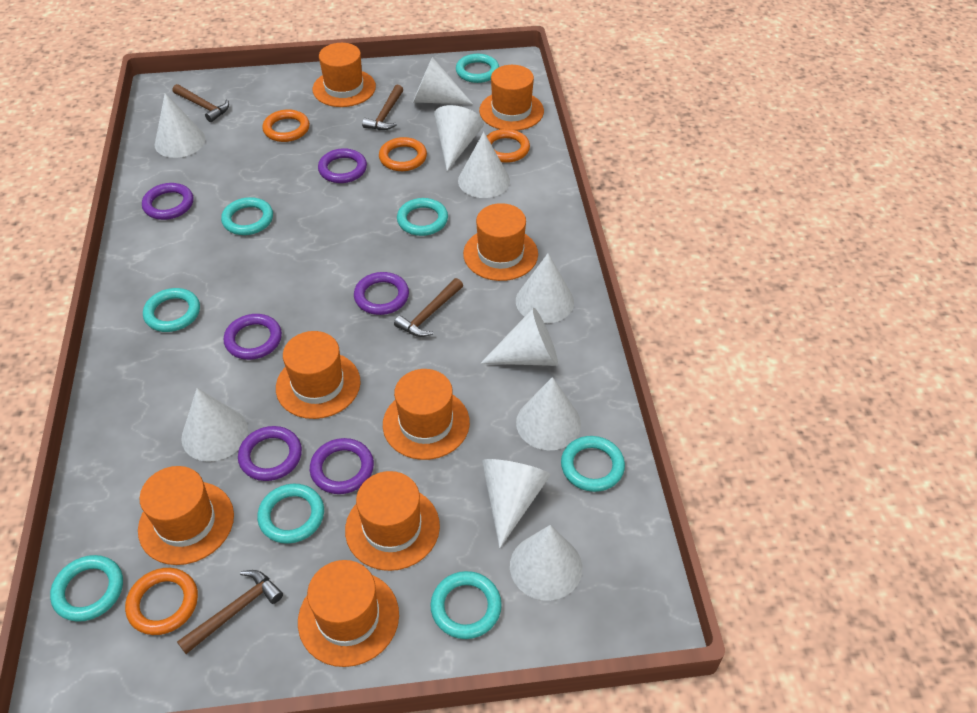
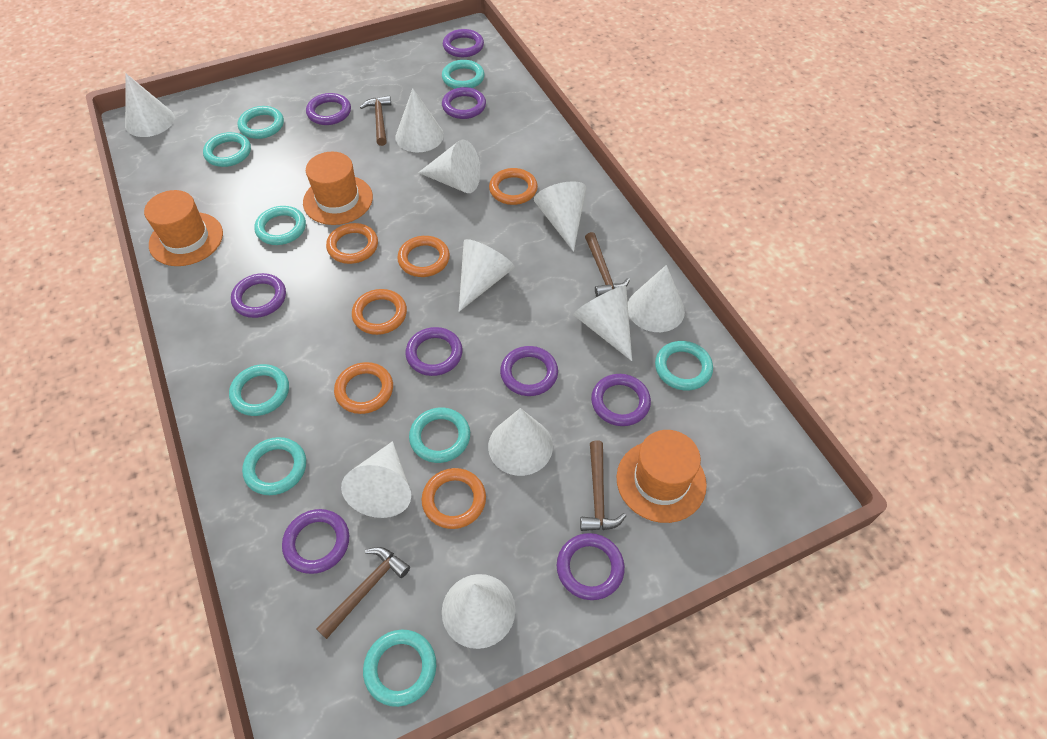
orange hat: 8 -> 3
orange ring: 4 -> 6
purple ring: 6 -> 9
turquoise ring: 8 -> 9

